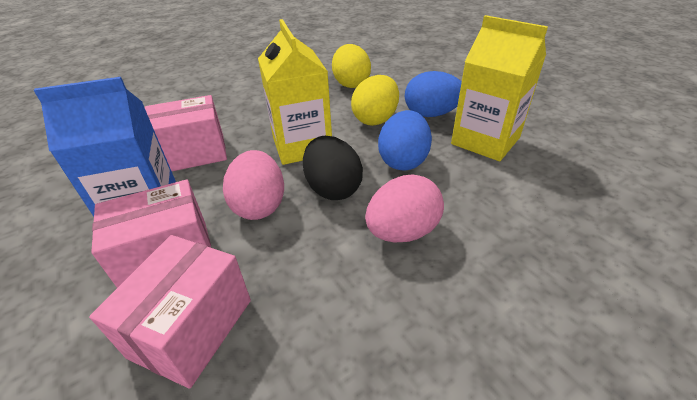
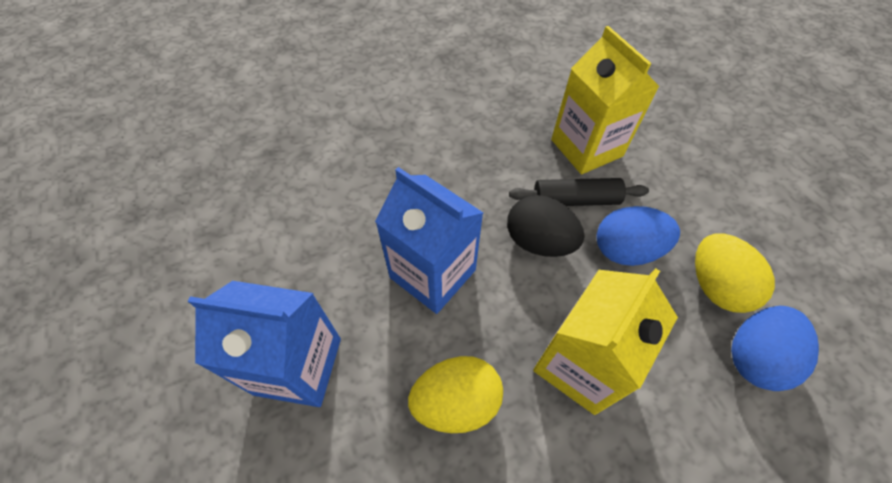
black rolling pin: 0 -> 1
blue carton: 1 -> 2
pink box: 3 -> 0
pink egg: 2 -> 0

